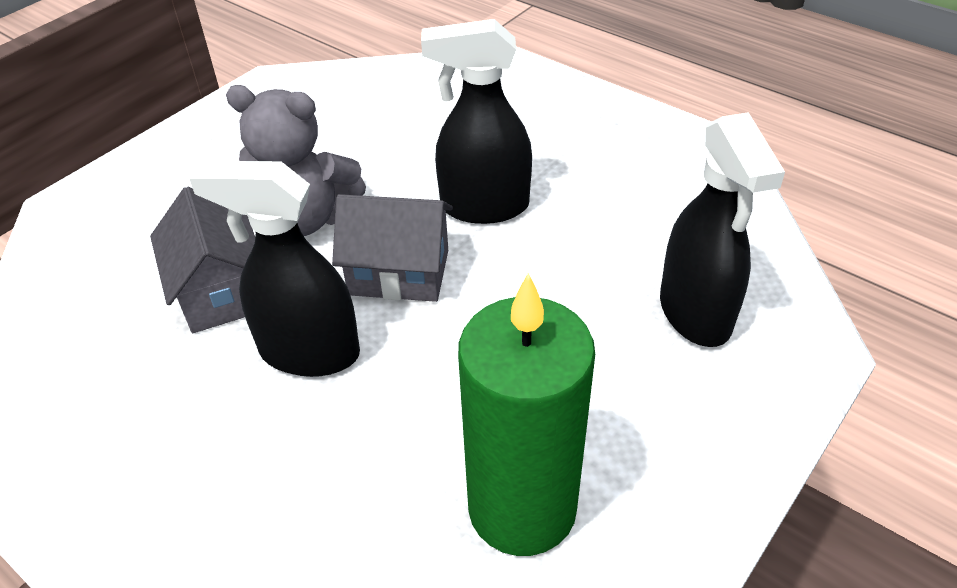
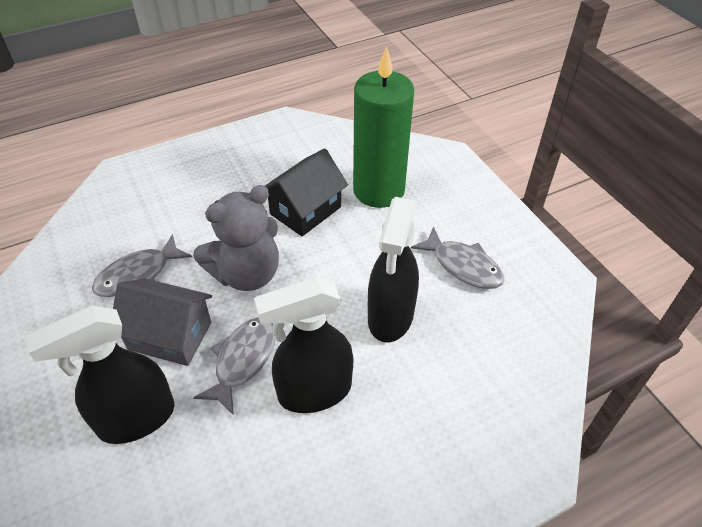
black house: 0 -> 1
grey fish: 0 -> 3
grey house: 2 -> 1

